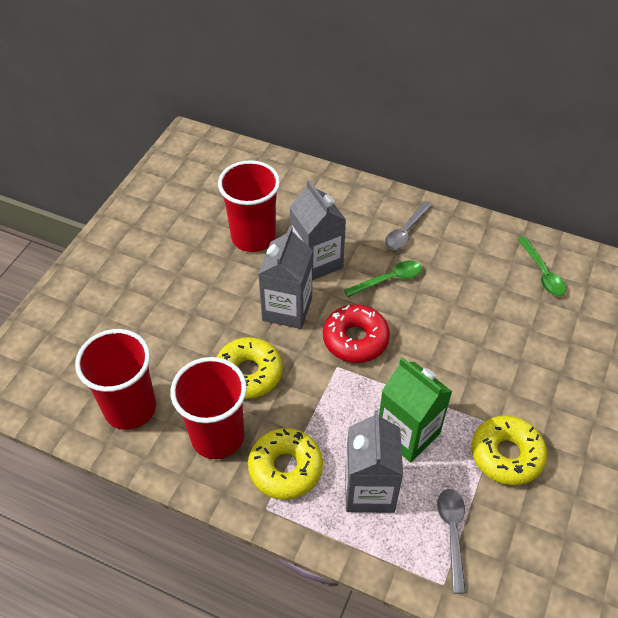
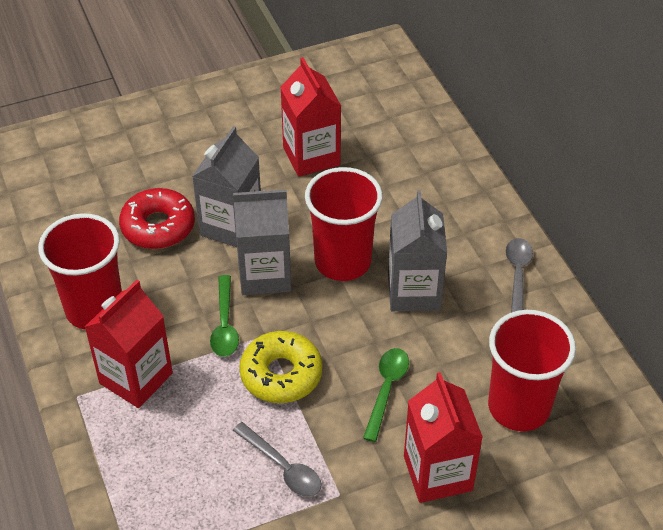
green carton: 1 -> 0
red carton: 0 -> 3
yellow donut: 3 -> 1

